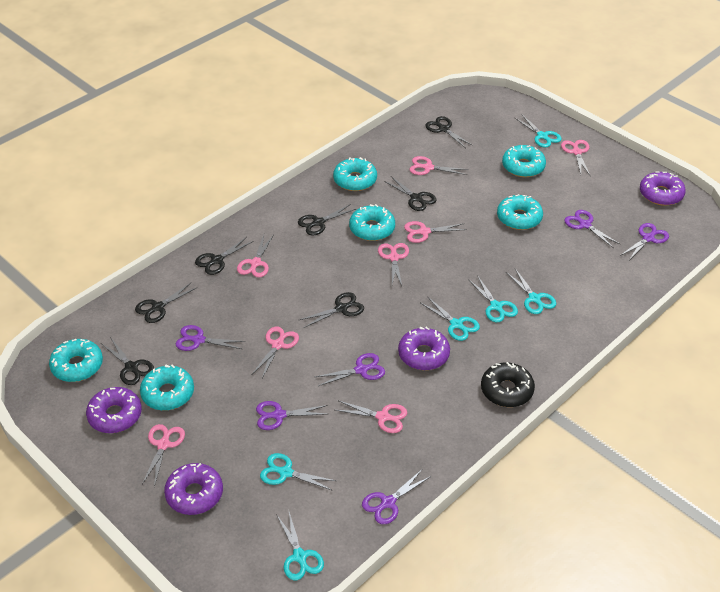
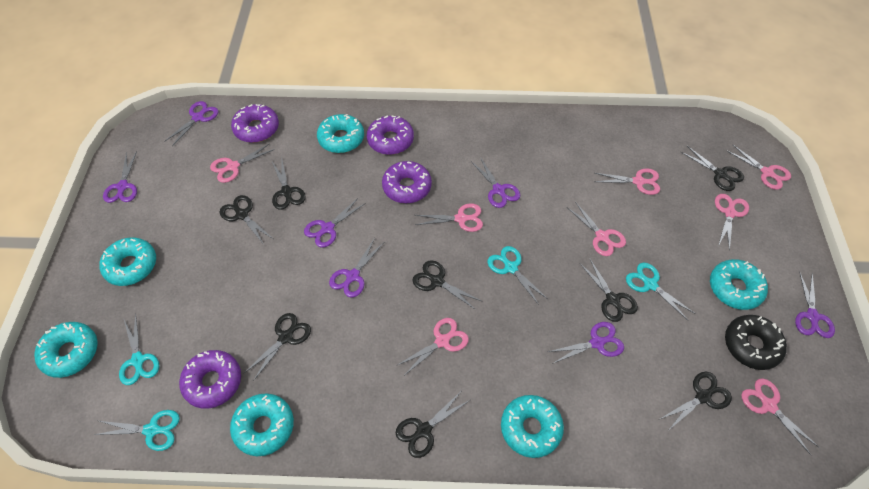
black scissors: 7 -> 8
purple scissors: 6 -> 7
turquoise scissors: 6 -> 4

